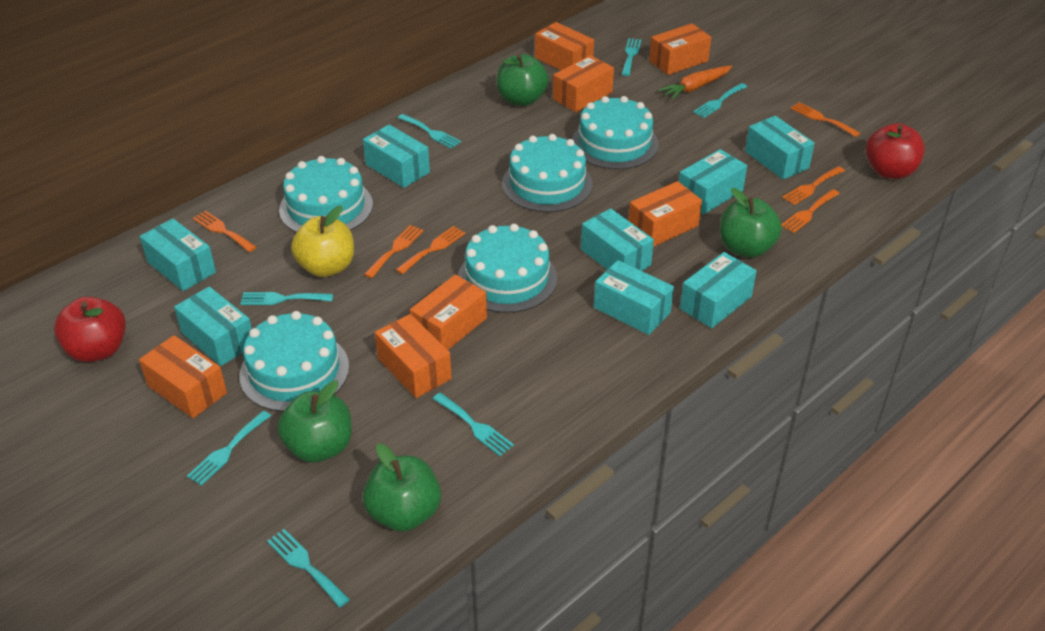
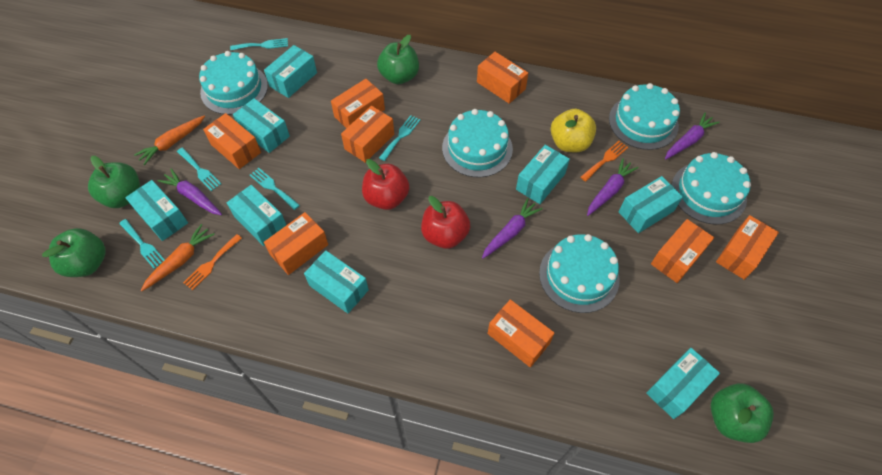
orange box: 7 -> 8
orange carrot: 1 -> 2
orange fork: 6 -> 2
purple carrot: 0 -> 4
turquoise fork: 7 -> 5

